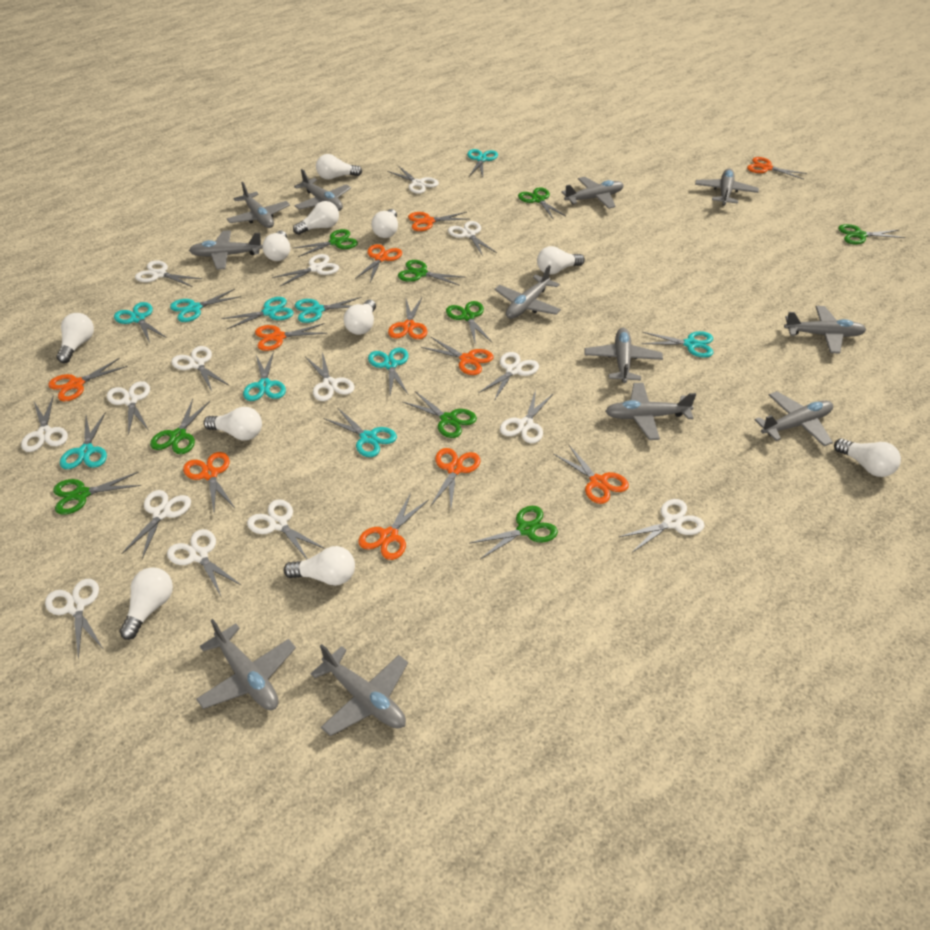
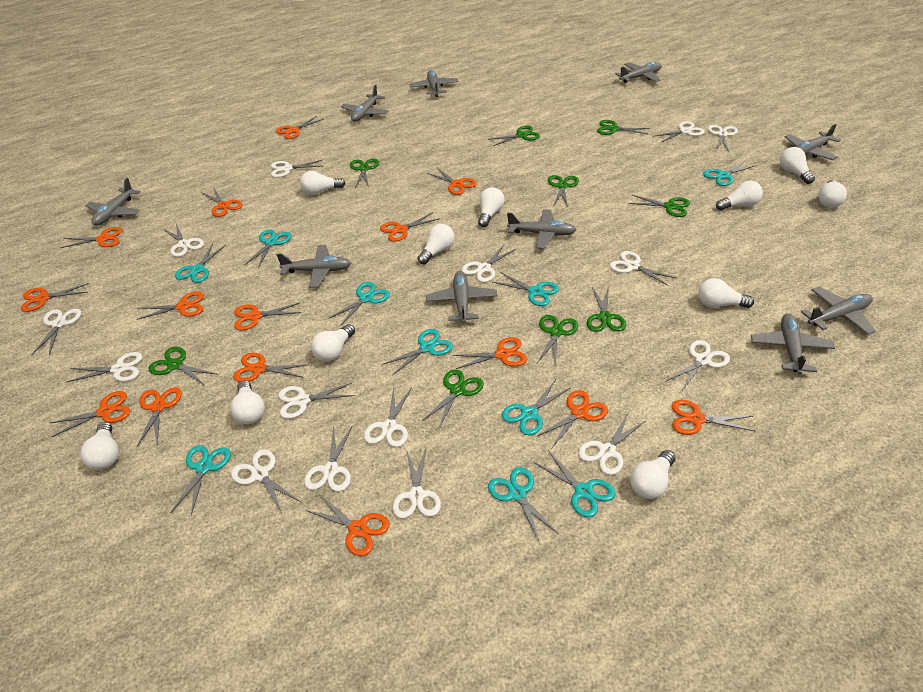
grey plane: 12 -> 10
orange scissors: 11 -> 15

